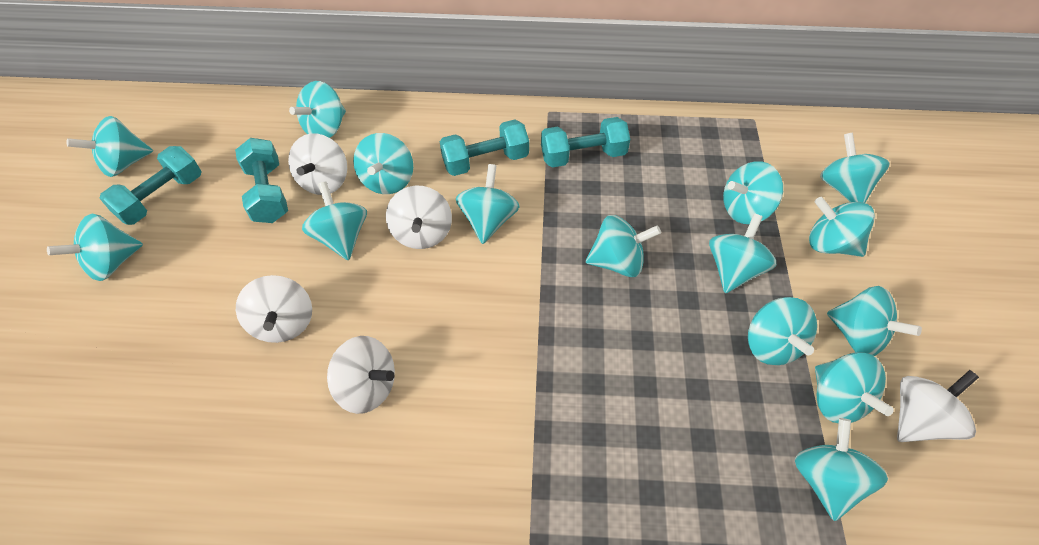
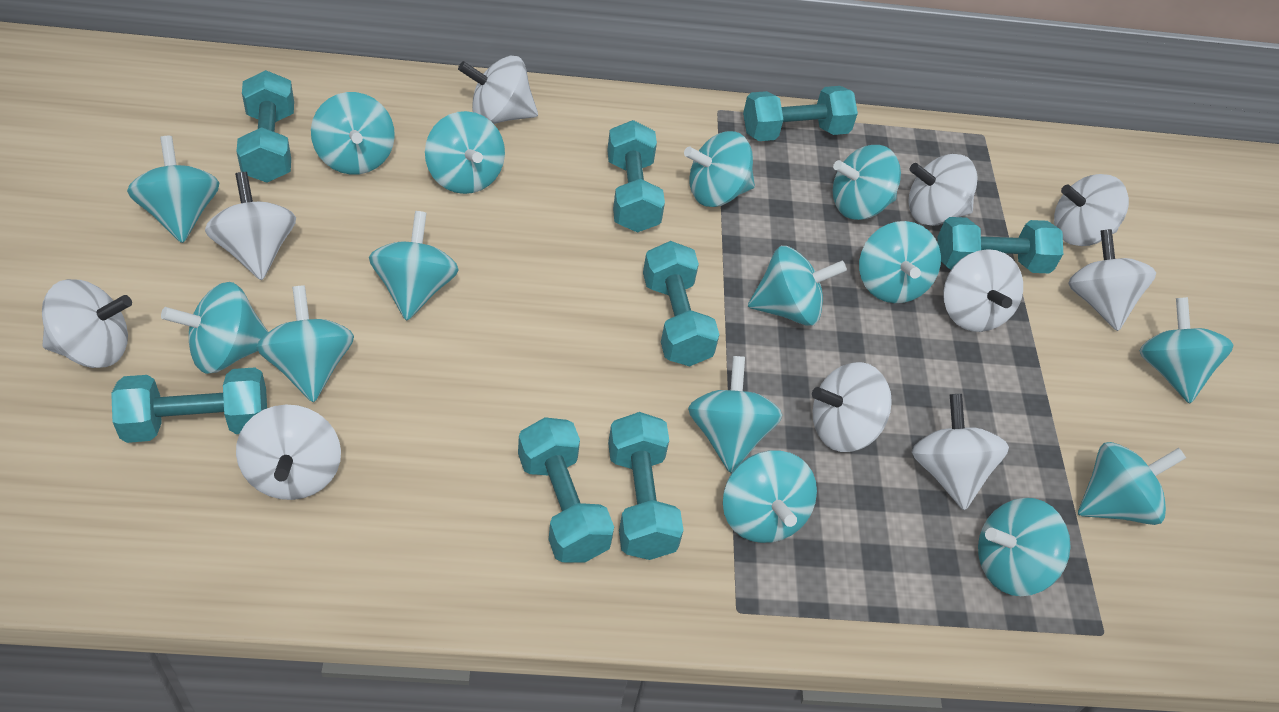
turquoise dumbbell: 4 -> 8
white spinning top: 5 -> 10

